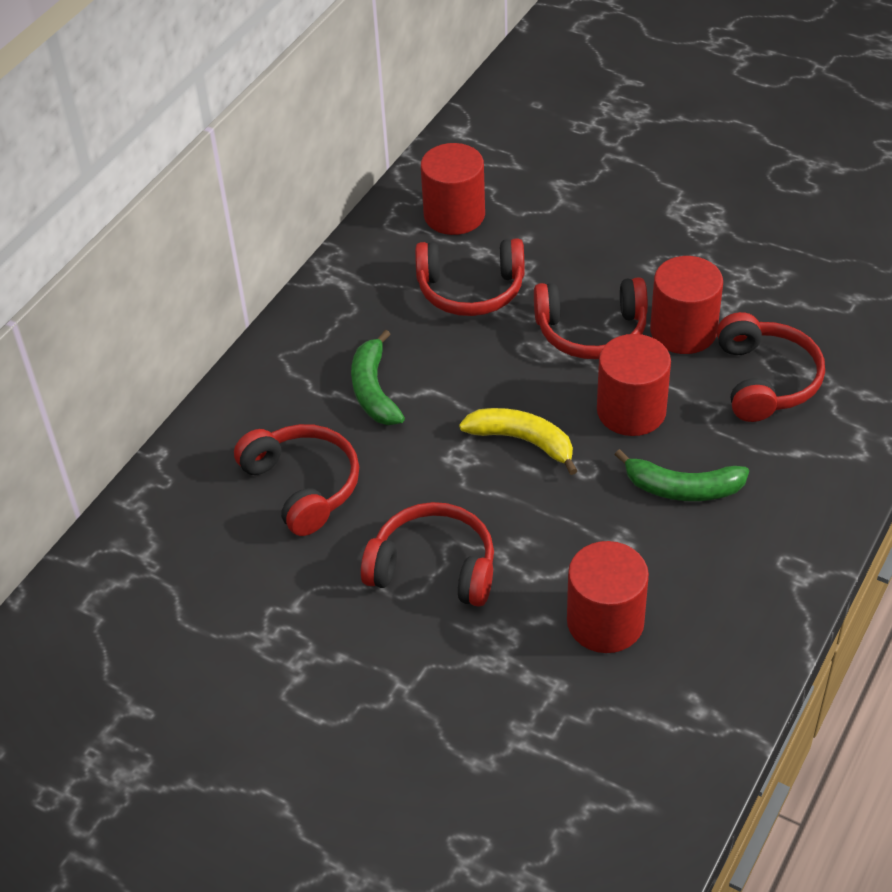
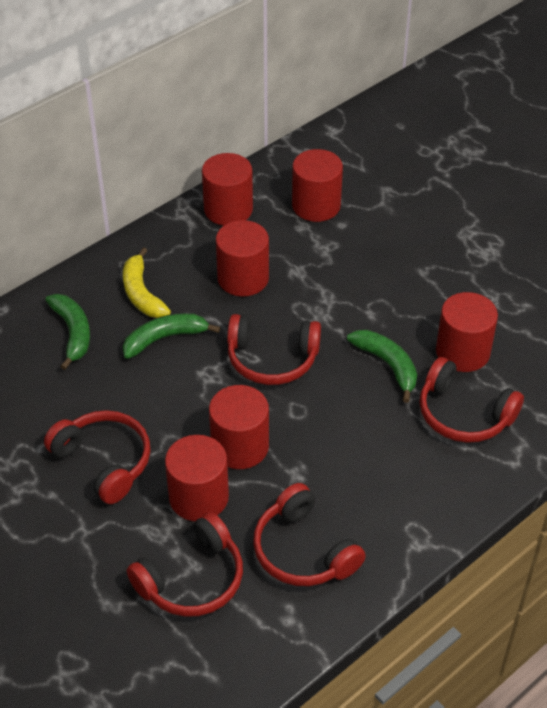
green banana: 2 -> 3
red cylinder: 4 -> 6

